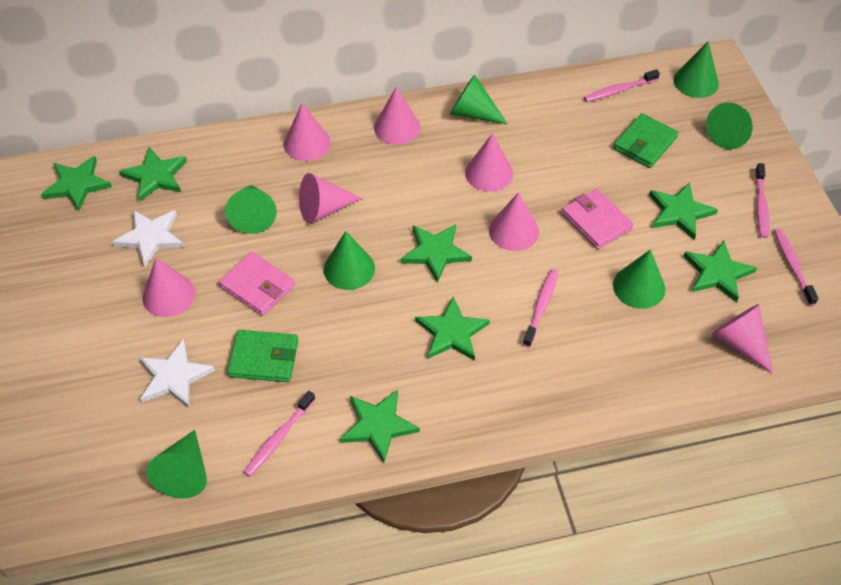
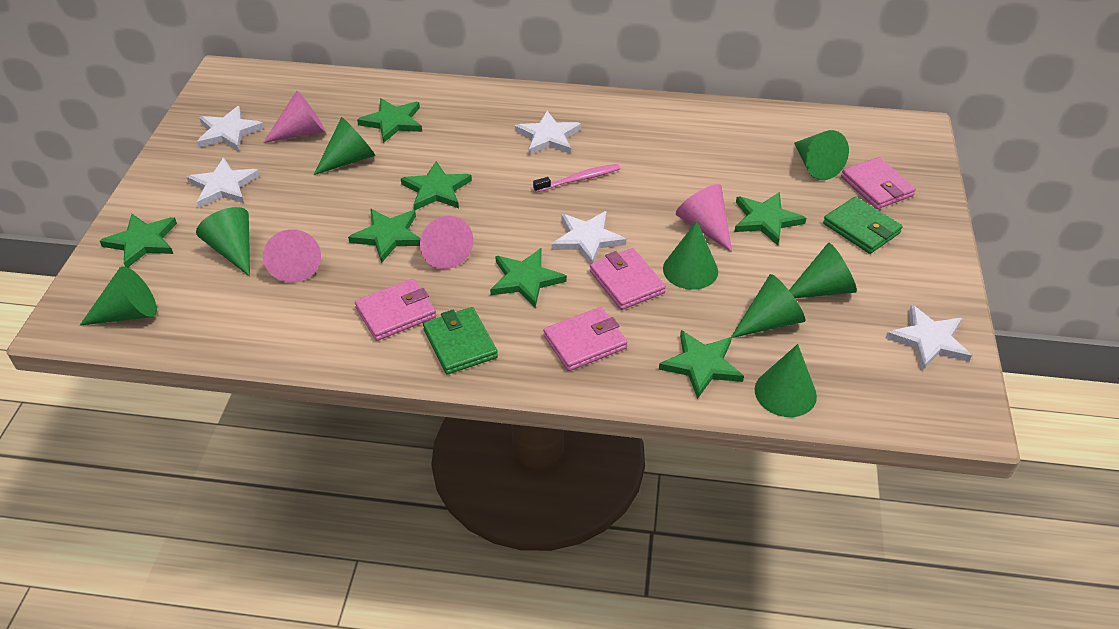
green cone: 7 -> 8
pink cone: 7 -> 4
pink toothbrush: 5 -> 1
pink wallet: 2 -> 4
white star: 2 -> 5

